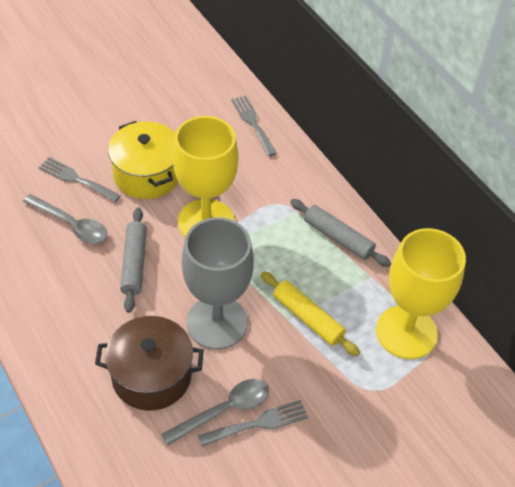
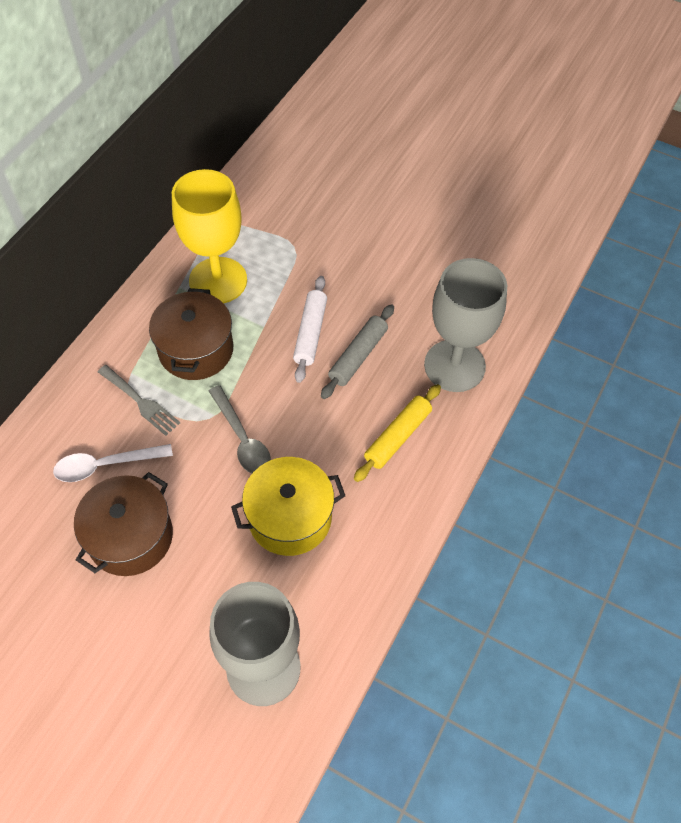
brown pot: 1 -> 2
grey fork: 3 -> 1
grey goblet: 1 -> 2
grey rolling pin: 2 -> 1
grey spoon: 2 -> 1
white rolling pin: 0 -> 1
white spoon: 0 -> 1
yellow goblet: 2 -> 1

